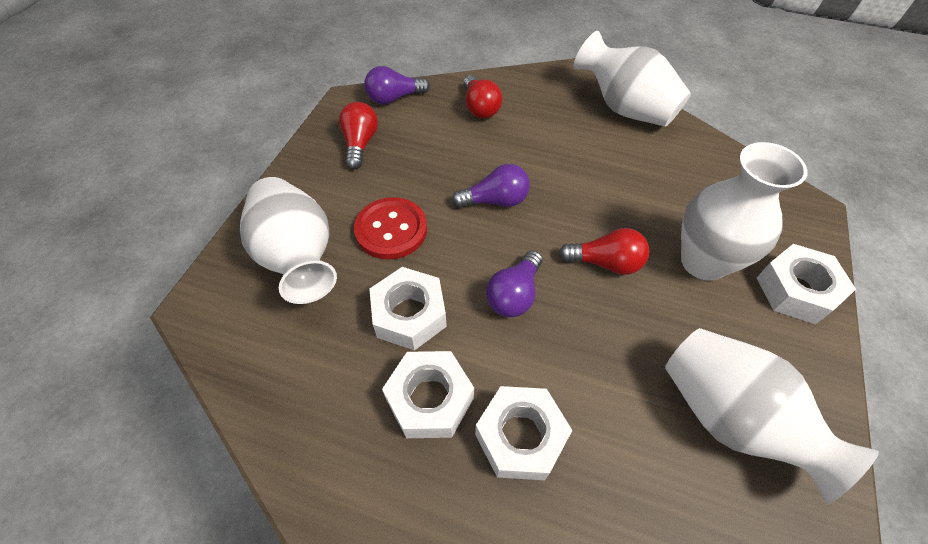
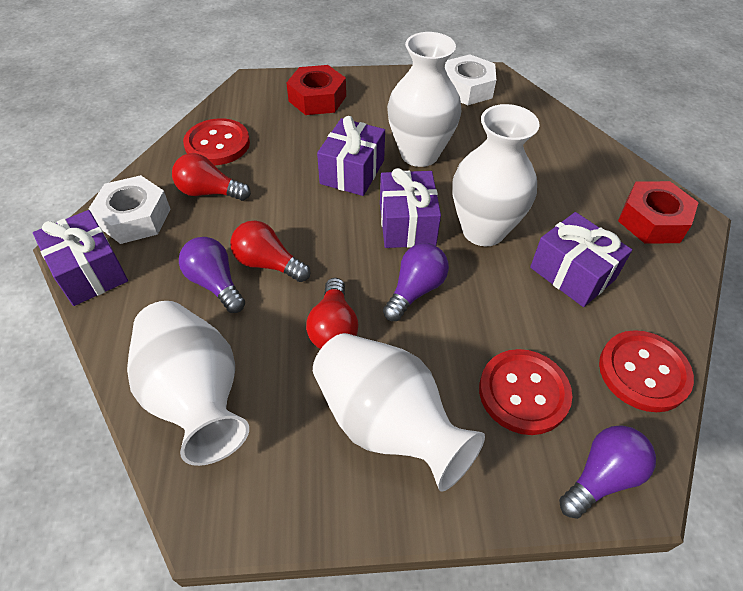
purple gift: 0 -> 4
red button: 1 -> 3
red nut: 0 -> 2
white nut: 4 -> 2

